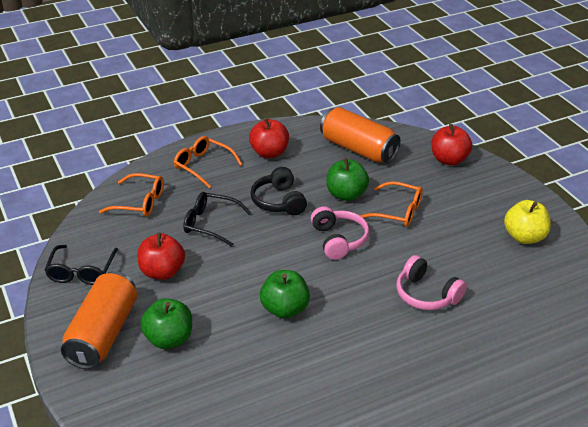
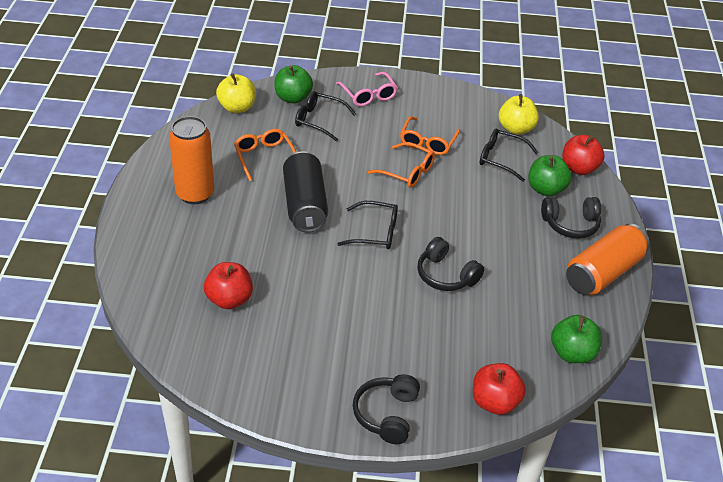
black can: 0 -> 1
black glasses: 2 -> 3
black headphones: 1 -> 3
pink glasses: 0 -> 1
pink headphones: 2 -> 0
yellow apple: 1 -> 2

